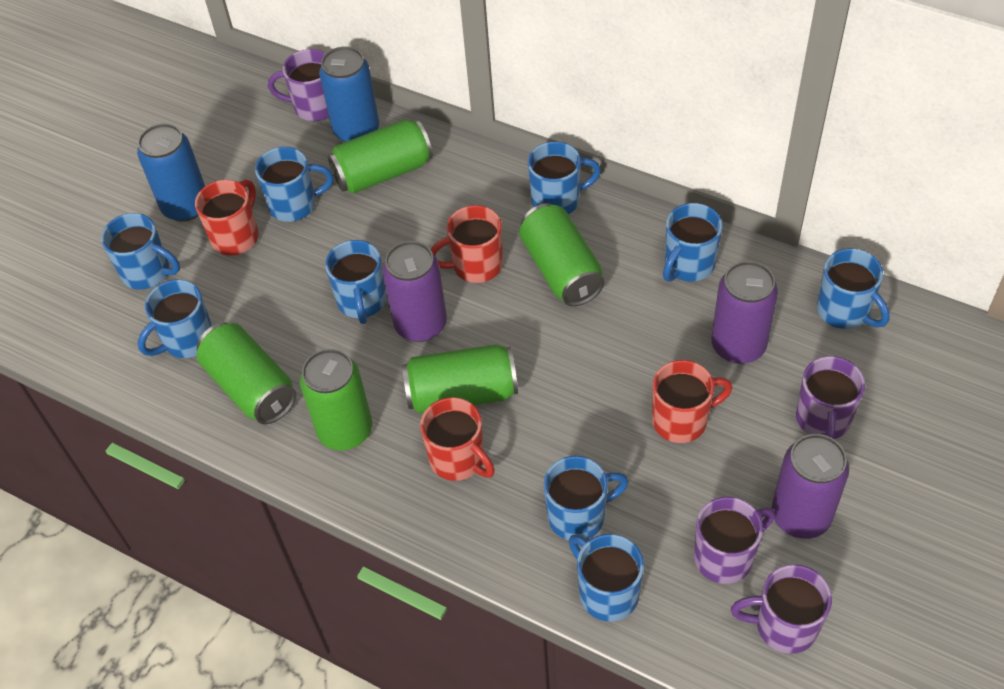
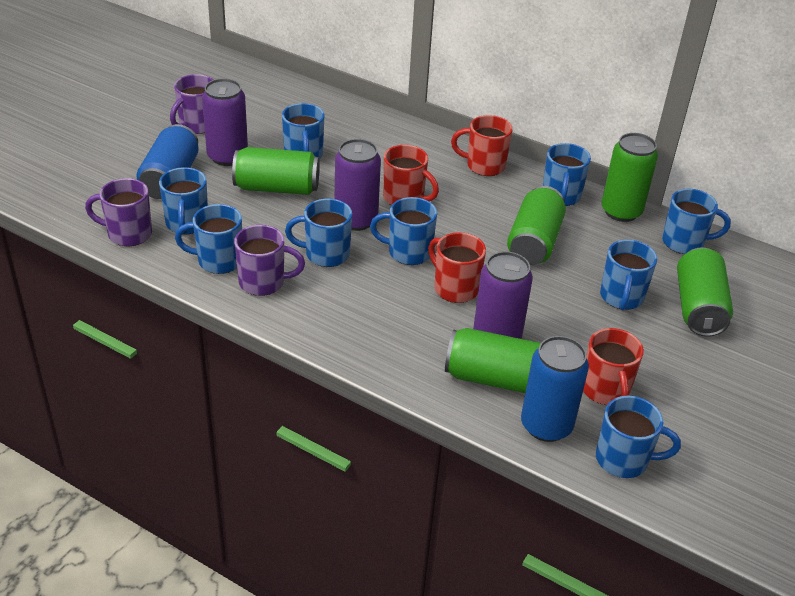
purple mug: 4 -> 3

